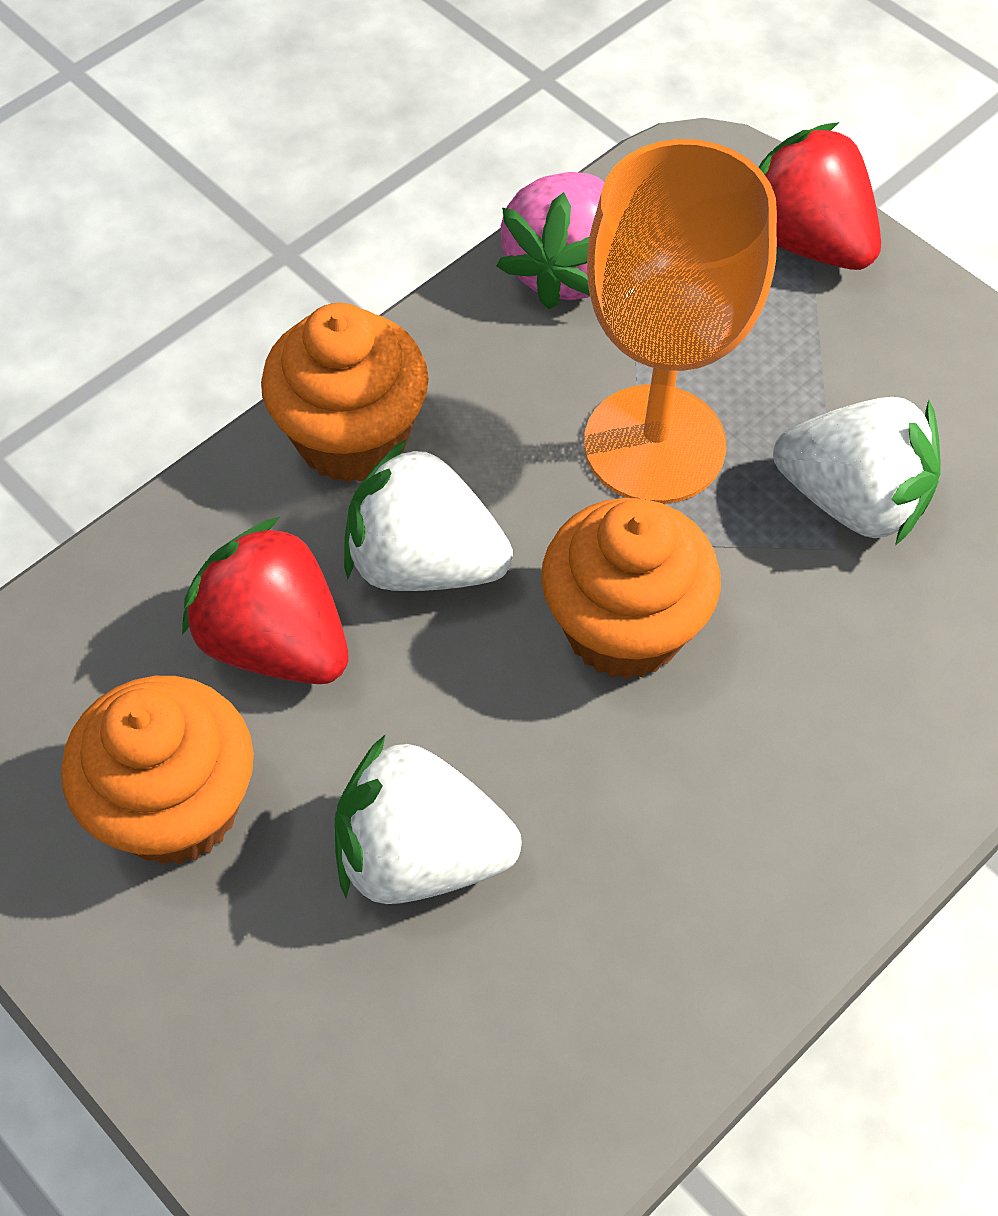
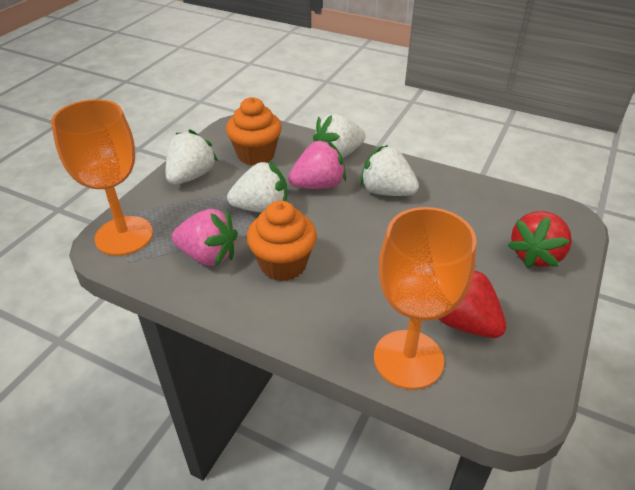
orange cupcake: 3 -> 2
orange goblet: 1 -> 2
pink strawberry: 1 -> 2
white strawberry: 3 -> 4

